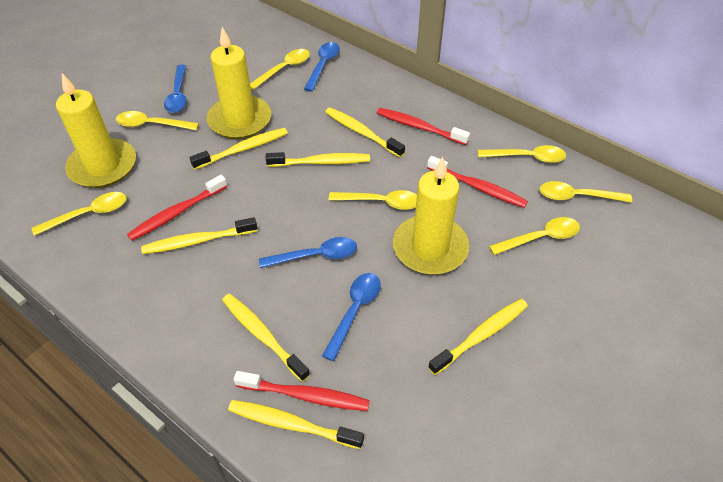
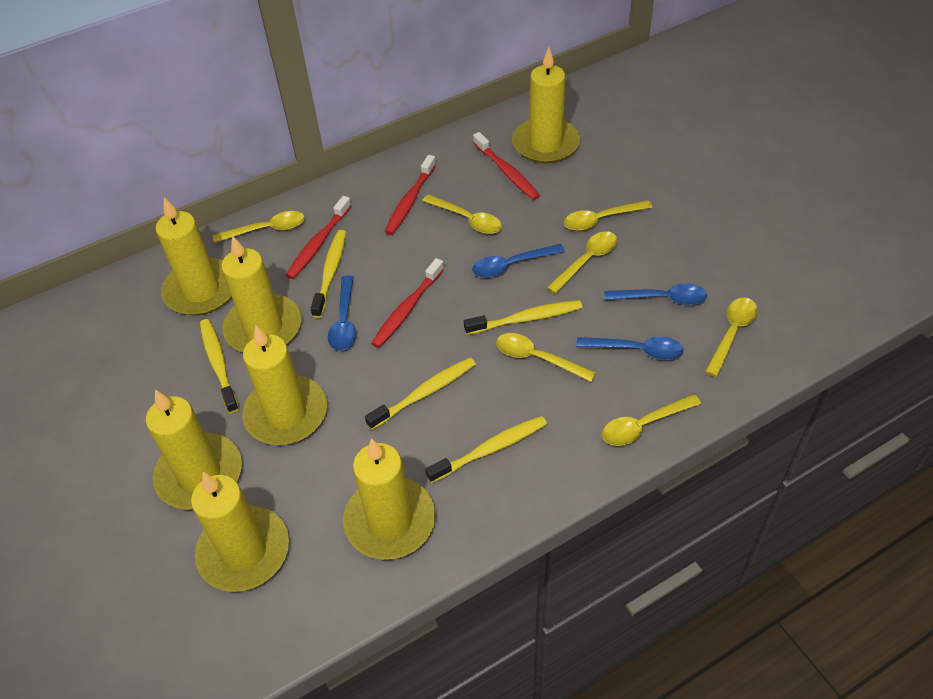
yellow candle: 3 -> 7
yellow toothbrush: 7 -> 5

